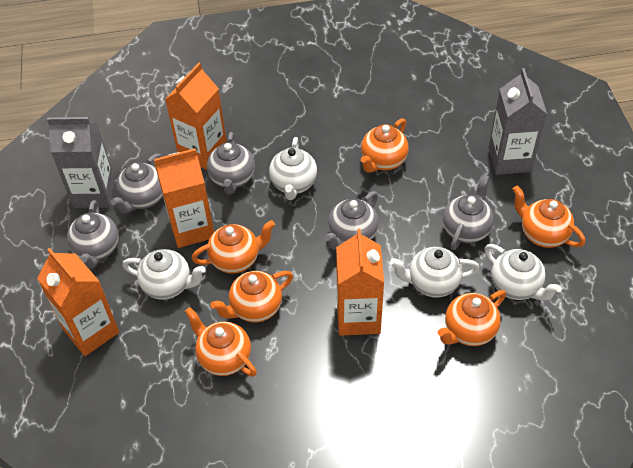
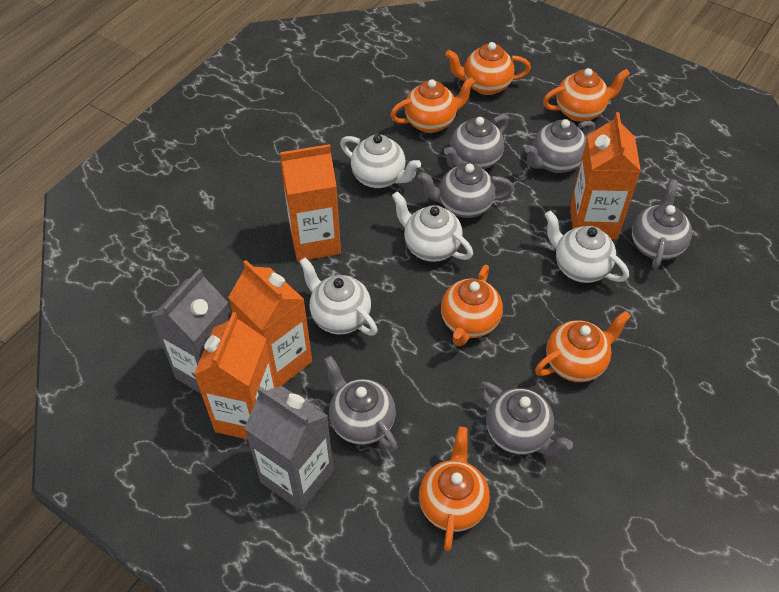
grey teapot: 5 -> 6

